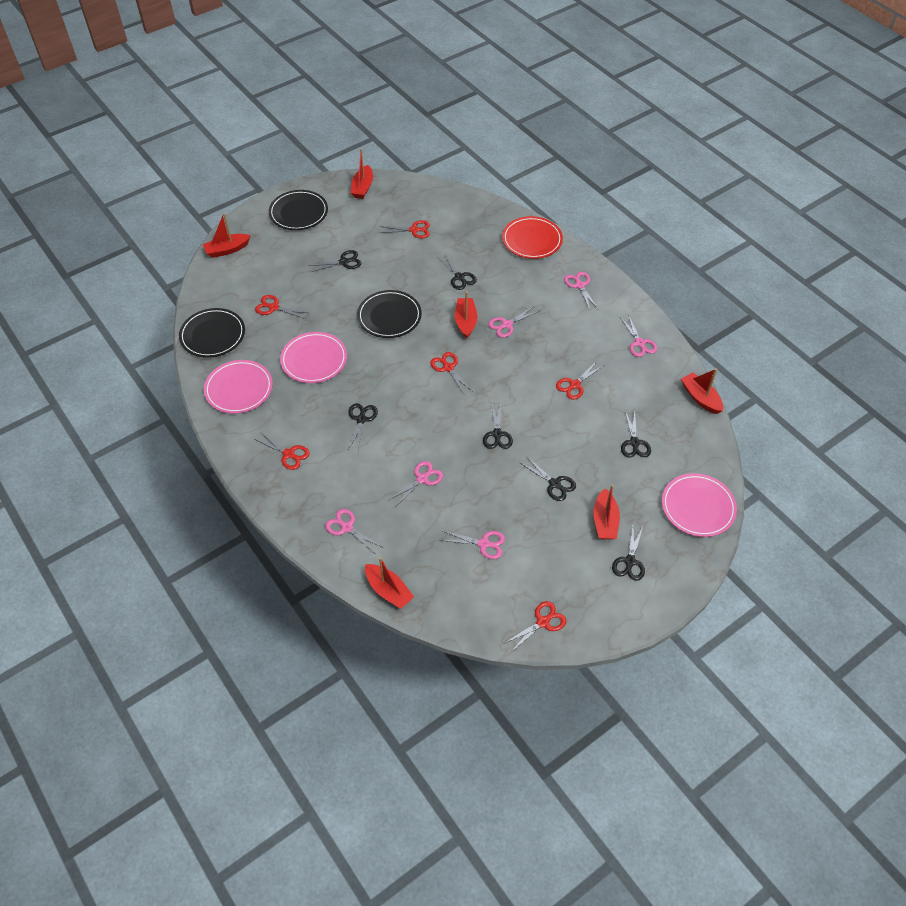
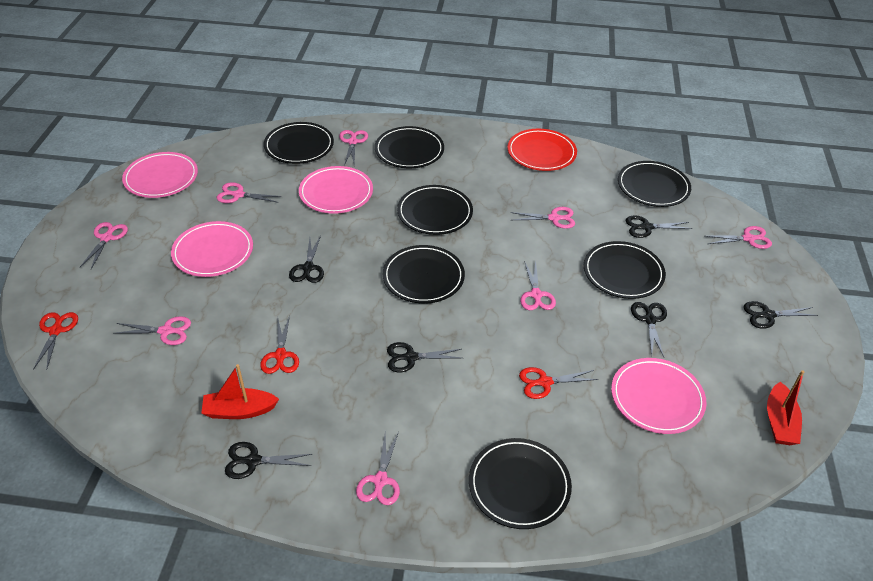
black plate: 3 -> 7
black scissors: 7 -> 6
pink plate: 3 -> 4
pink scissors: 6 -> 8
red boat: 6 -> 2
red scissors: 6 -> 3

